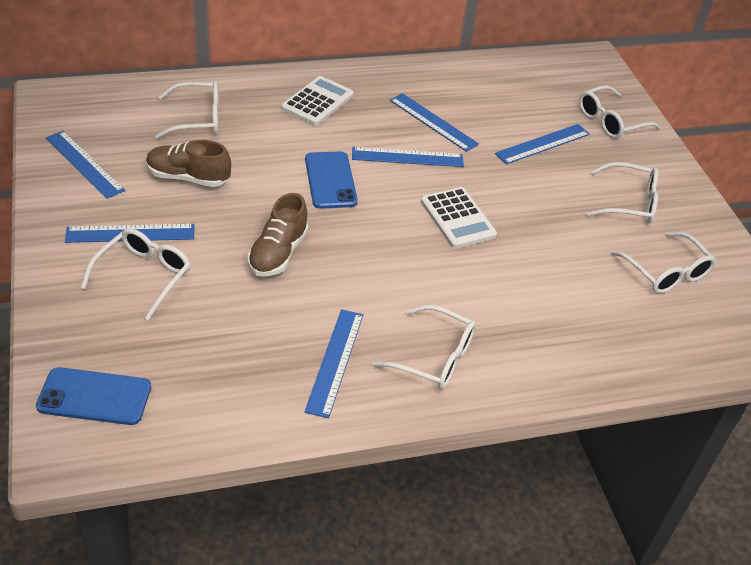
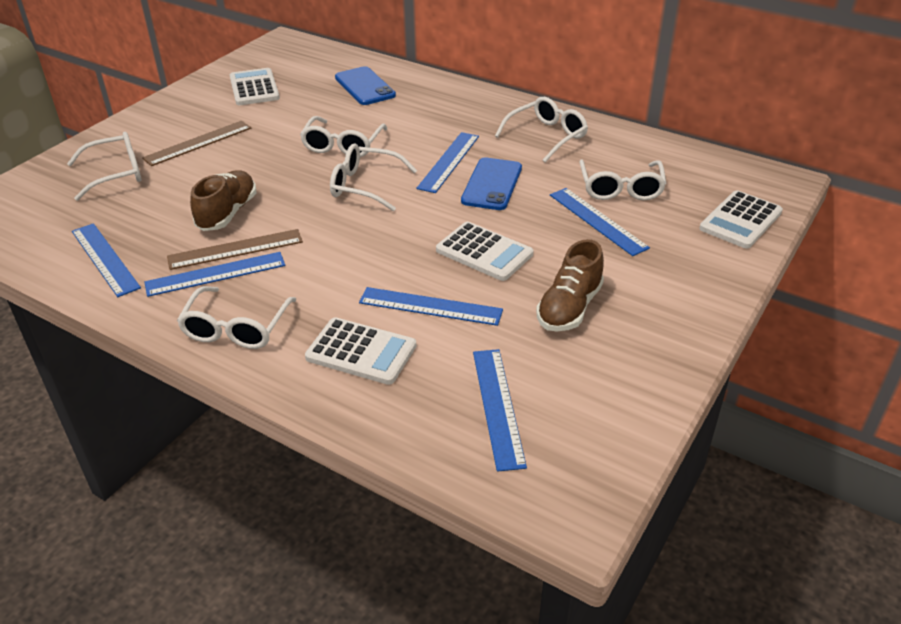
brown ruler: 0 -> 2
white calculator: 2 -> 4

